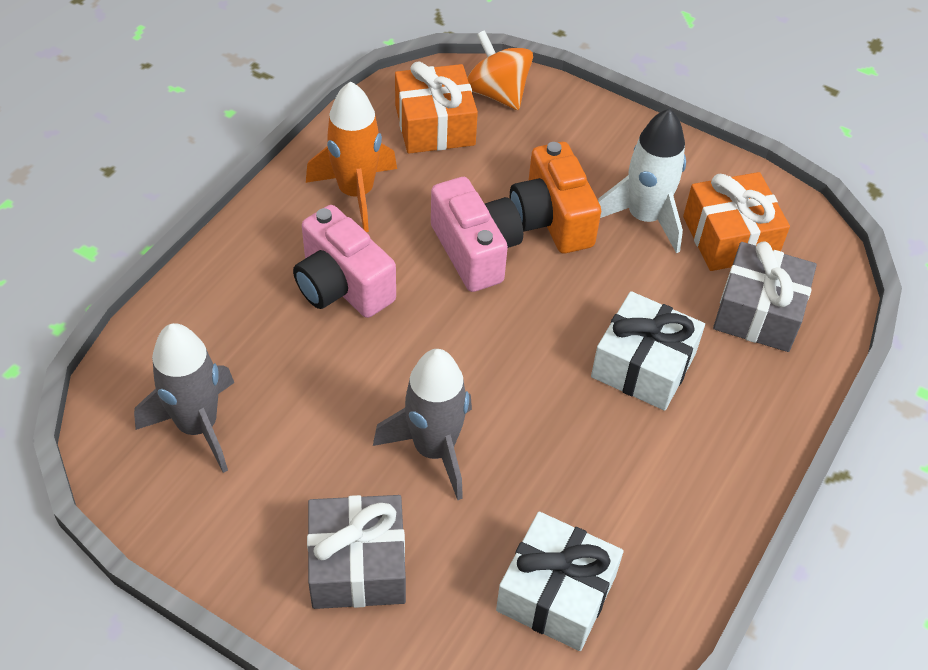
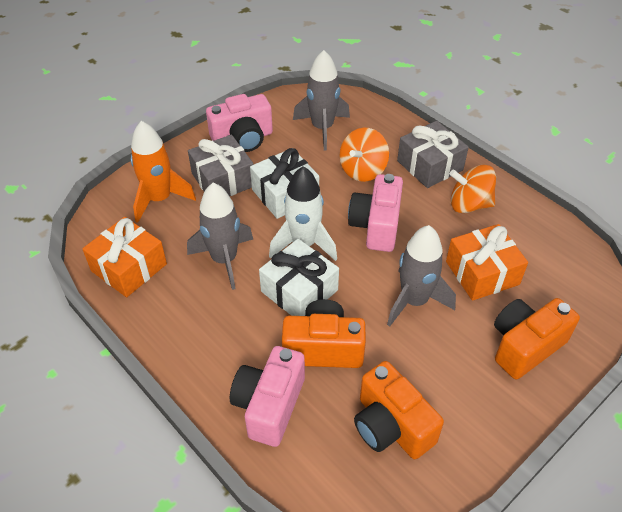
grey rocket: 2 -> 3
orange camera: 1 -> 3
orange spinning top: 1 -> 2
pink camera: 2 -> 3

